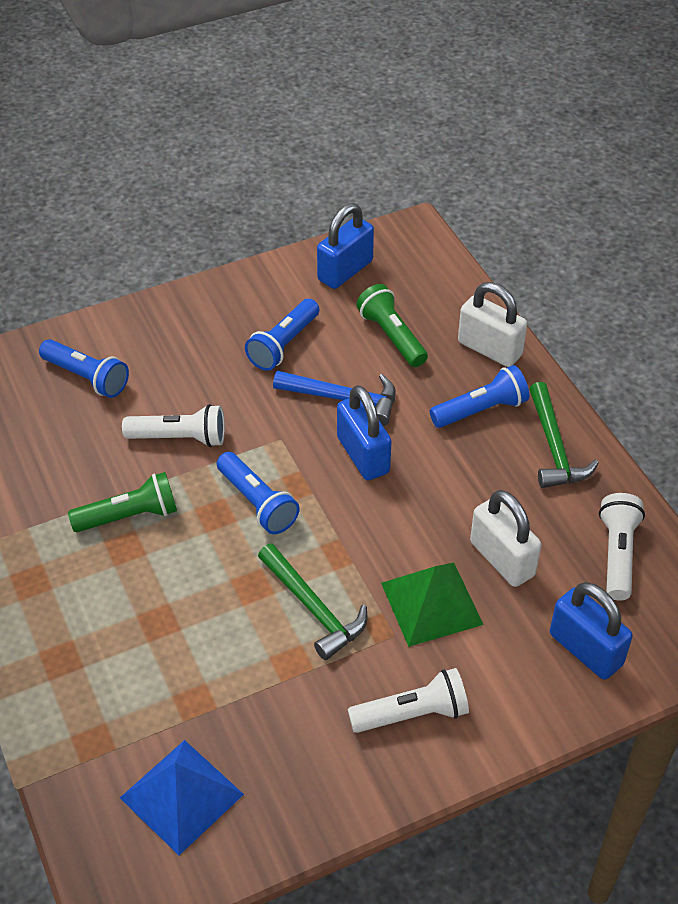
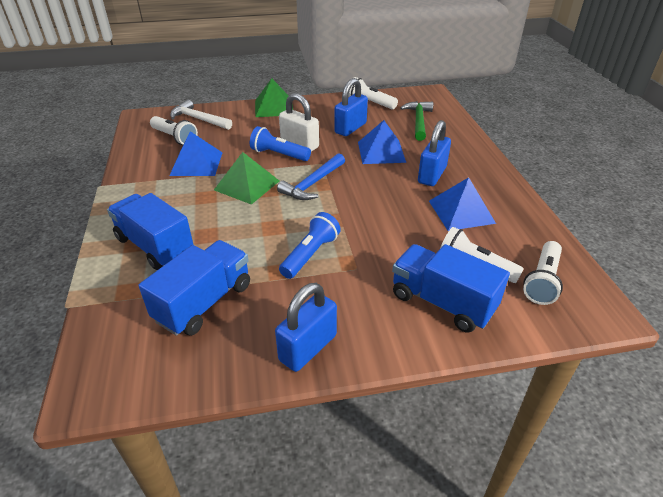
blue flashlight: 4 -> 2
blue pyramid: 1 -> 3
blue truck: 0 -> 3
green flashlight: 2 -> 0
green hammer: 2 -> 1
green pyramid: 1 -> 2
white flashlight: 3 -> 4
white hammer: 0 -> 1
white padlock: 2 -> 1

